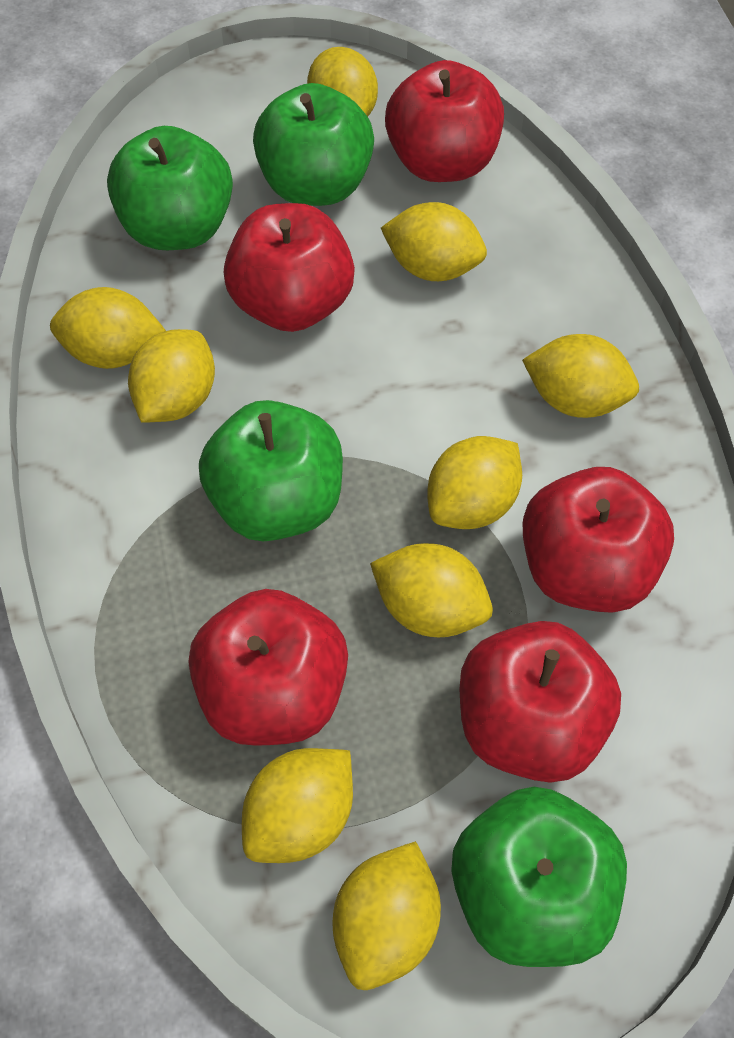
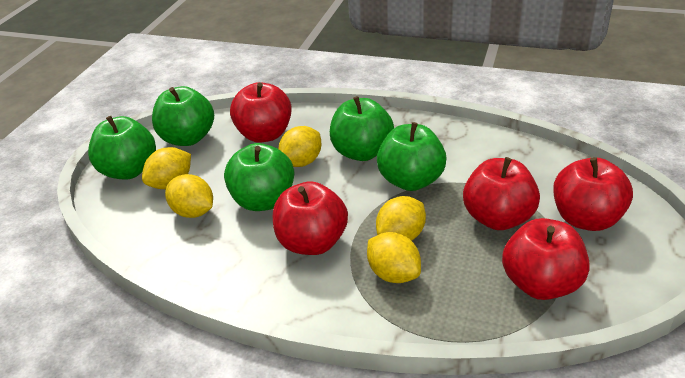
green apple: 4 -> 5
yellow lemon: 9 -> 5

